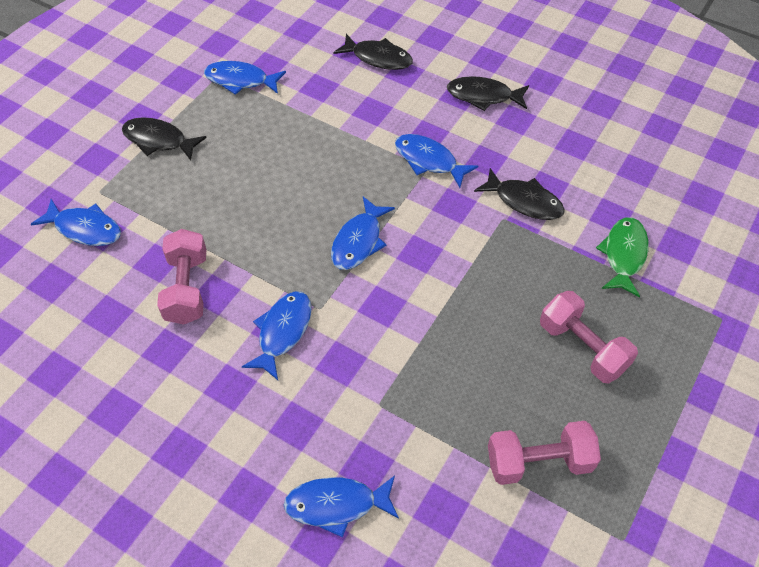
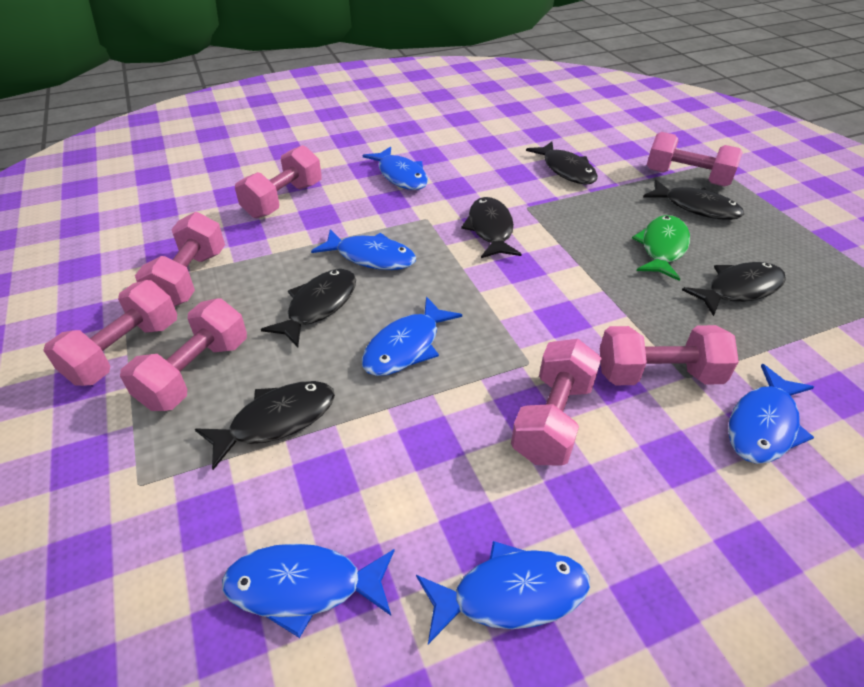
black fish: 4 -> 6
pink dumbbell: 3 -> 7

